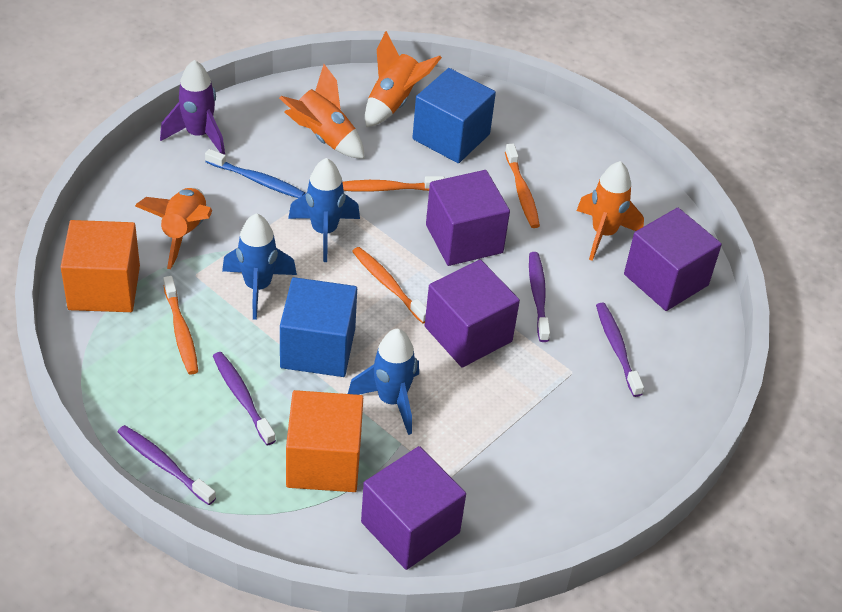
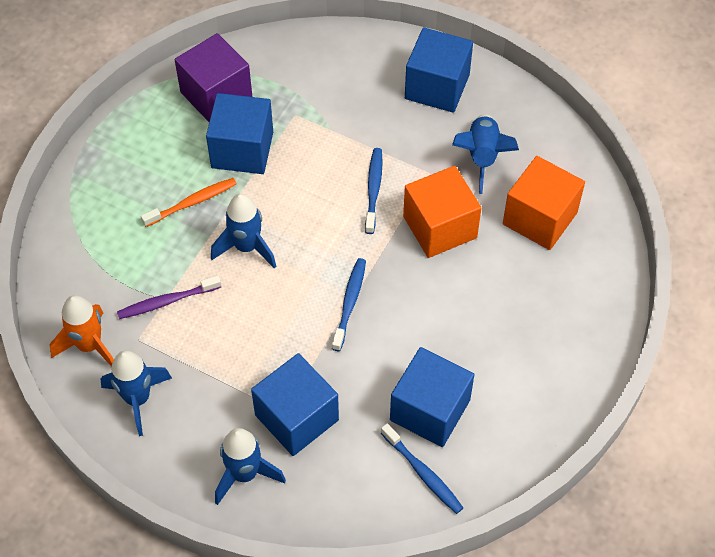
blue cube: 2 -> 4
blue rocket: 3 -> 4
blue toothbrush: 1 -> 3
orange rocket: 4 -> 1
orange toothbrush: 4 -> 1
purple cube: 4 -> 1
purple rocket: 1 -> 0
purple toothbrush: 4 -> 1

